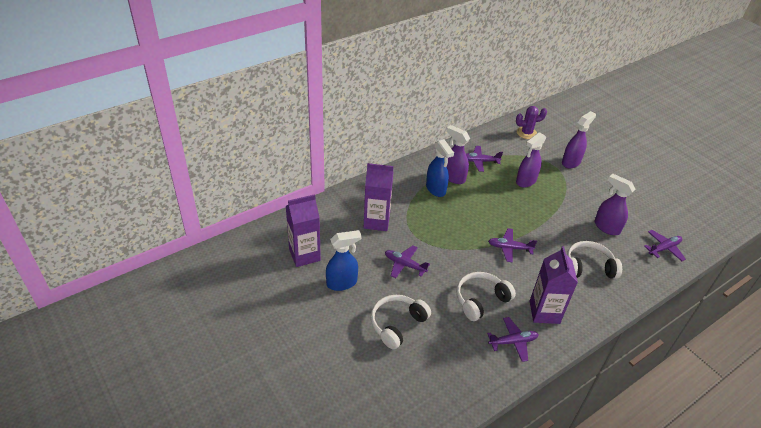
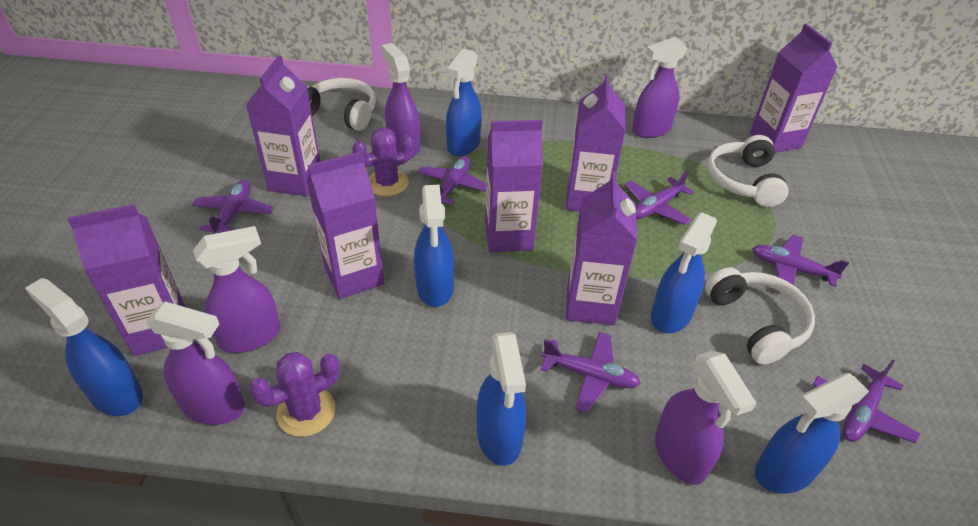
blue spray bottle: 2 -> 6
purple cactus: 1 -> 2
purple carton: 3 -> 7
purple plane: 5 -> 6
purple spray bottle: 4 -> 5

